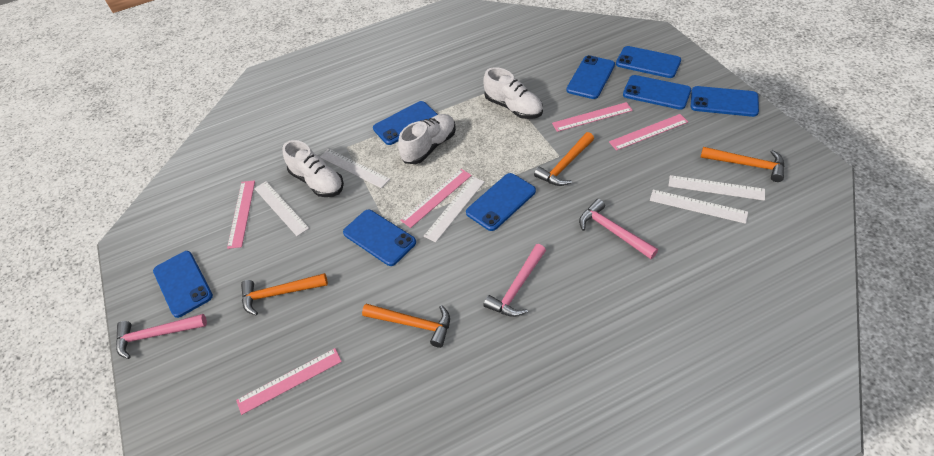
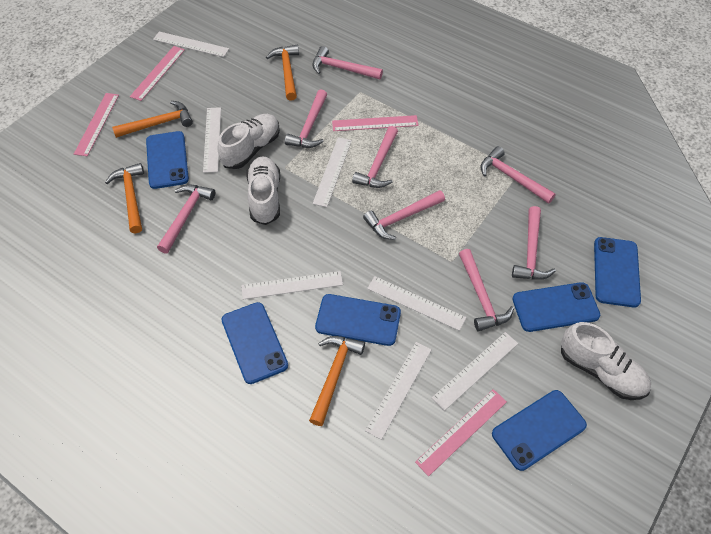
blue phone: 8 -> 6
pink hammer: 3 -> 8
pink ruler: 5 -> 4
white ruler: 5 -> 7

